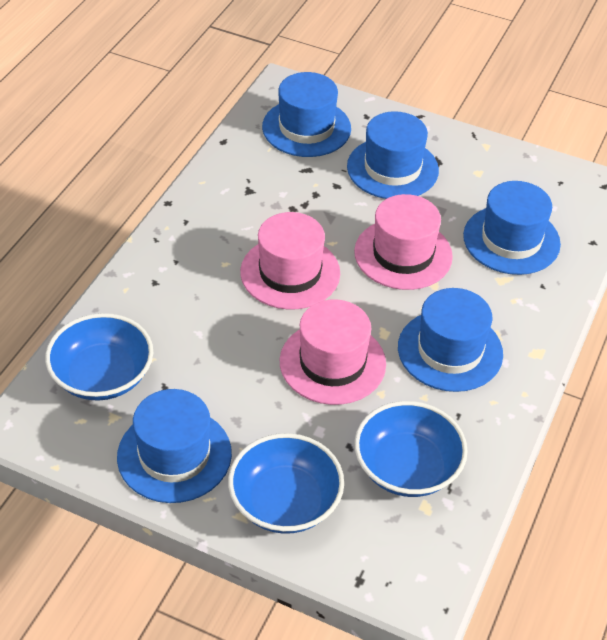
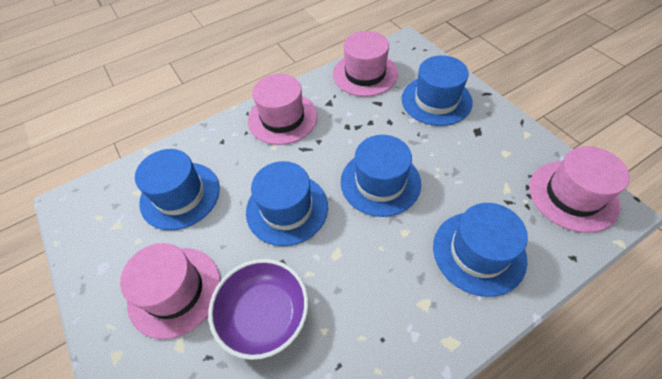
blue bowl: 3 -> 0
pink hat: 3 -> 4
purple bowl: 0 -> 1

